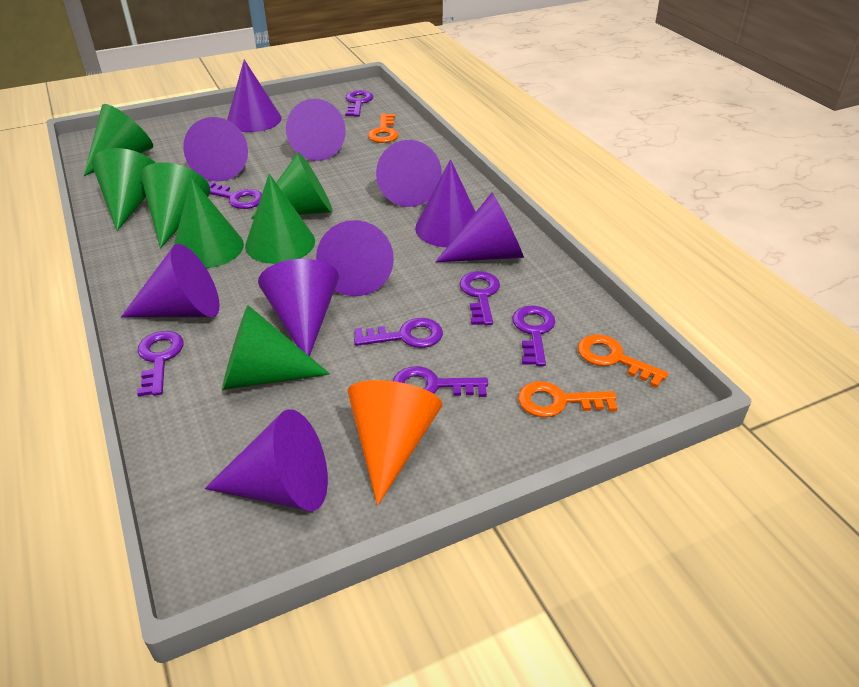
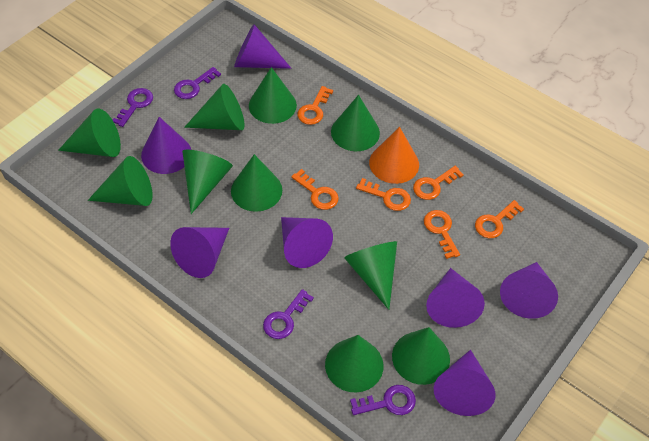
green cone: 7 -> 10
orange key: 3 -> 6
purple cone: 10 -> 7
purple key: 7 -> 4

